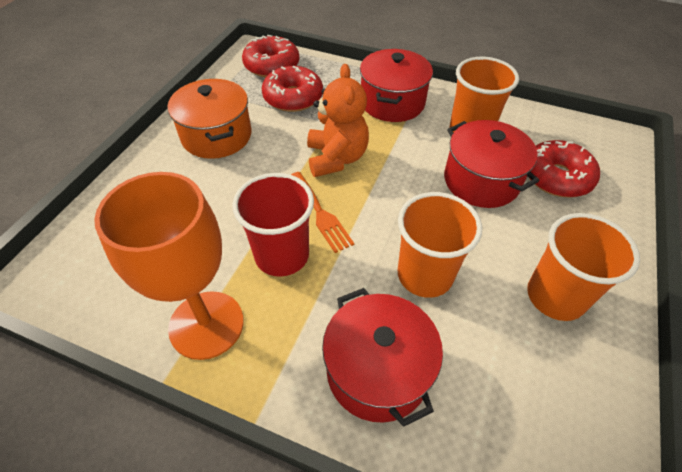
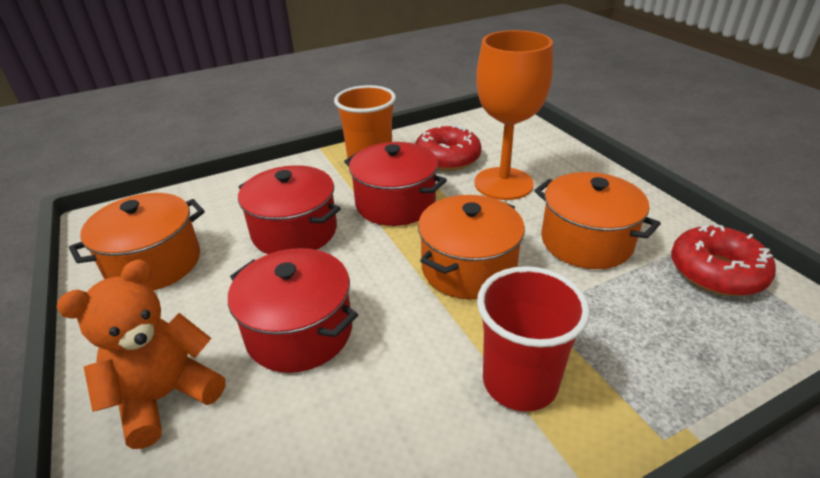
orange cup: 3 -> 1
orange fork: 1 -> 0
orange pot: 1 -> 3
red donut: 3 -> 2

